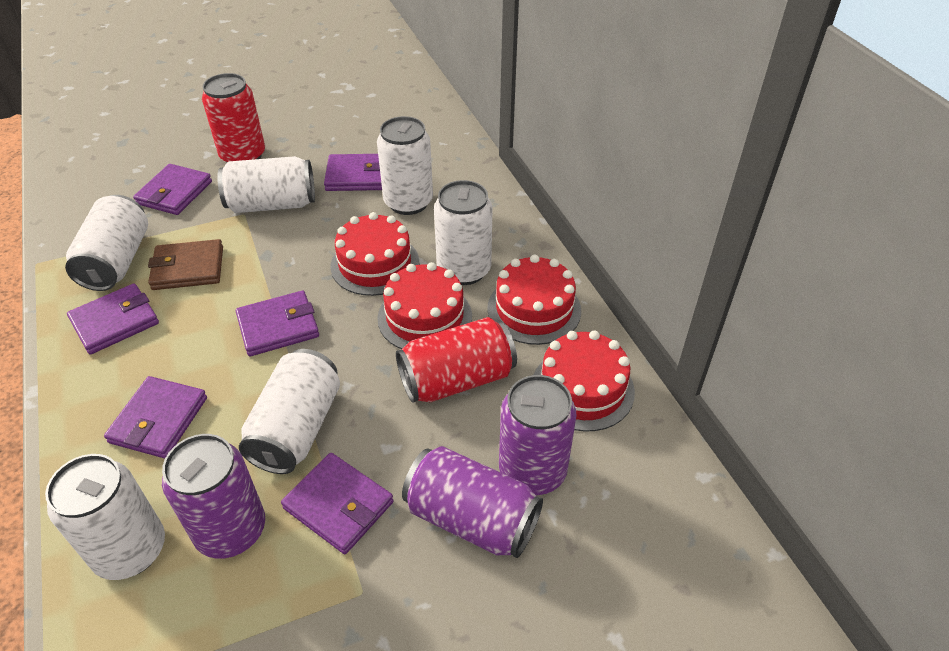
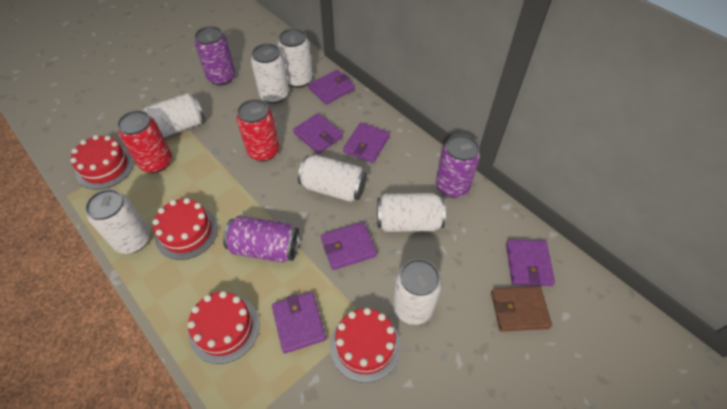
white can: 6 -> 7

